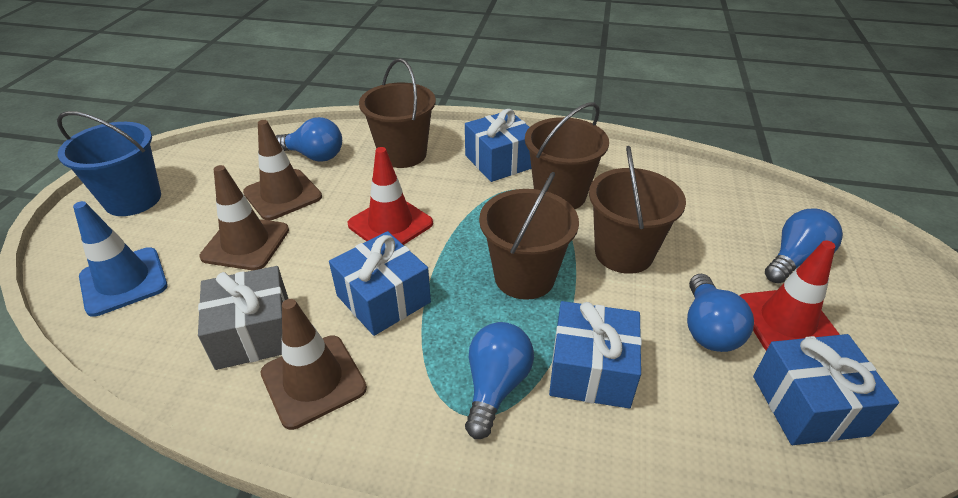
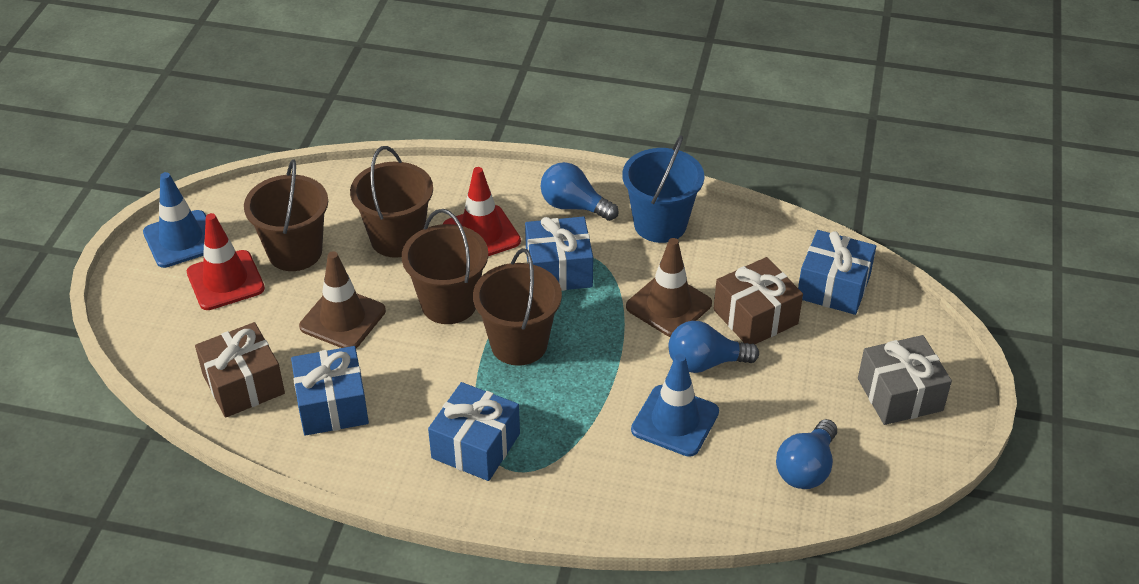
blue light bulb: 4 -> 3
blue traffic cone: 1 -> 2
brown gift: 0 -> 2
brown traffic cone: 3 -> 2

